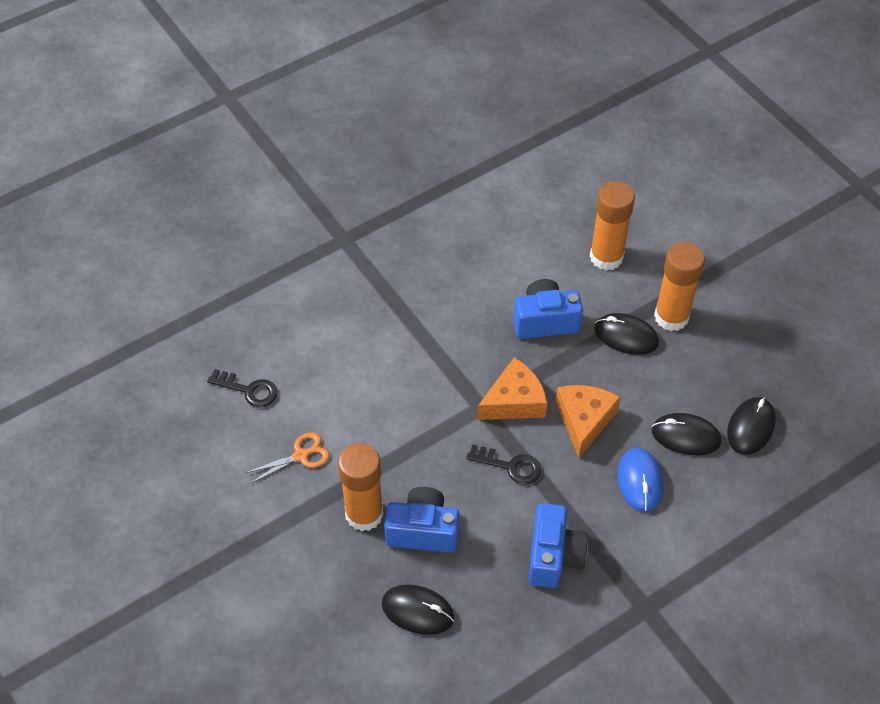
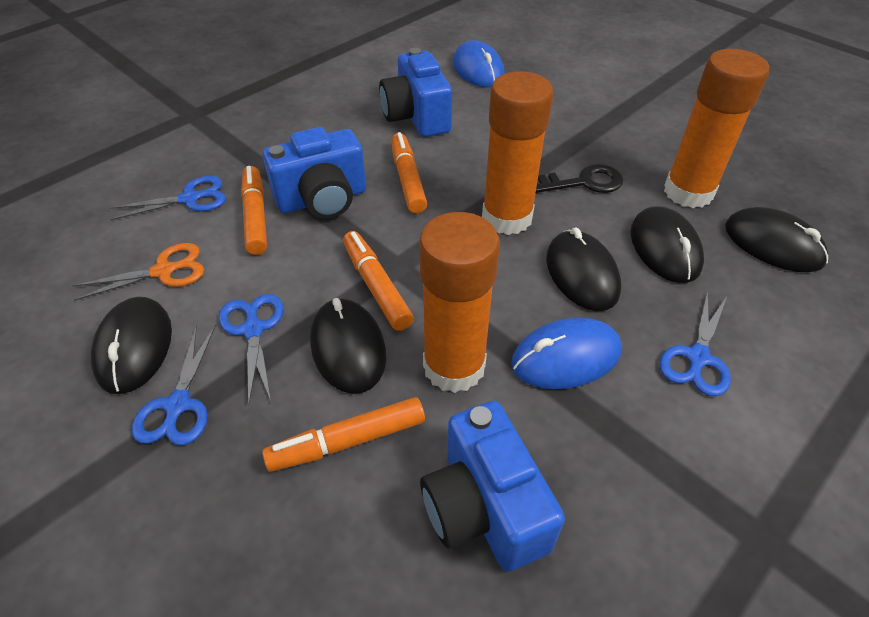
black key: 2 -> 1
black mouse: 4 -> 5
blue mouse: 1 -> 2
blue scissors: 0 -> 4
orange cheese: 2 -> 0
orange marker: 0 -> 4

